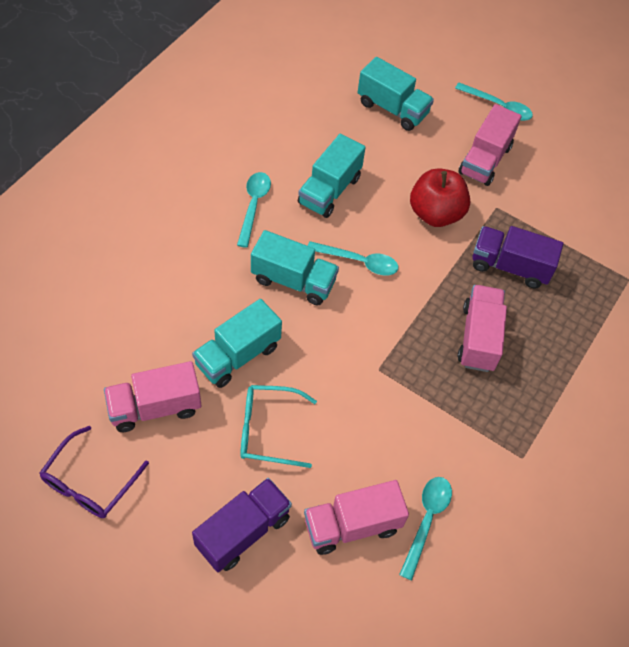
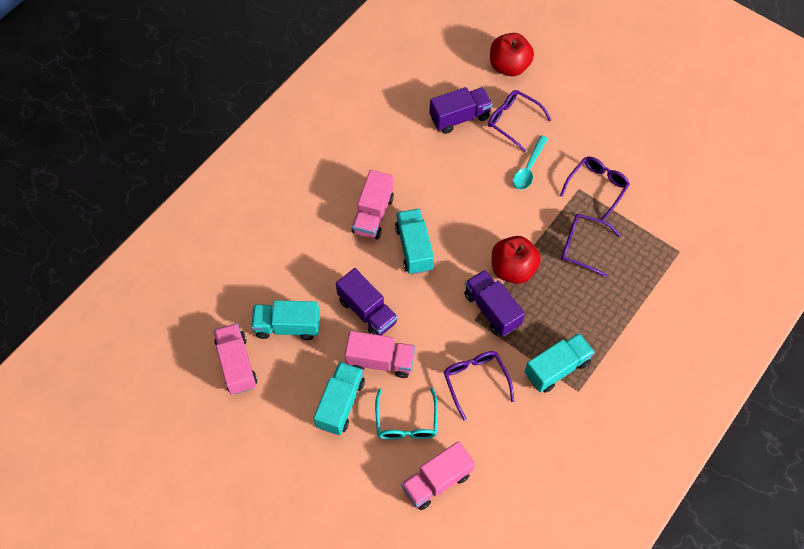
purple glasses: 1 -> 4
purple truck: 2 -> 3
red apple: 1 -> 2
turquoise spoon: 4 -> 1

